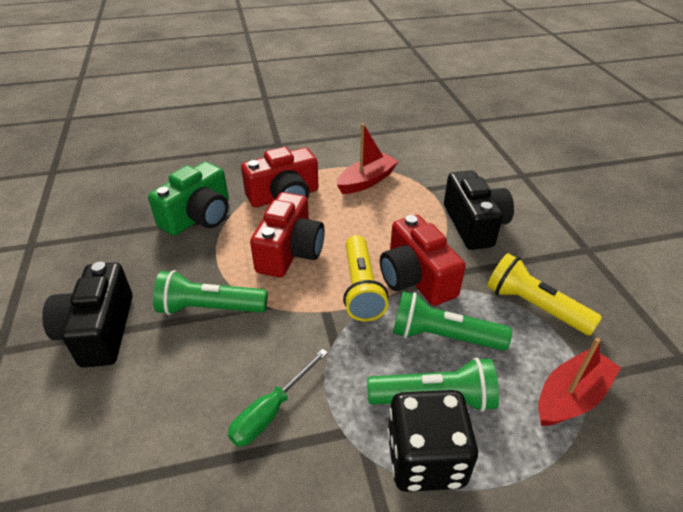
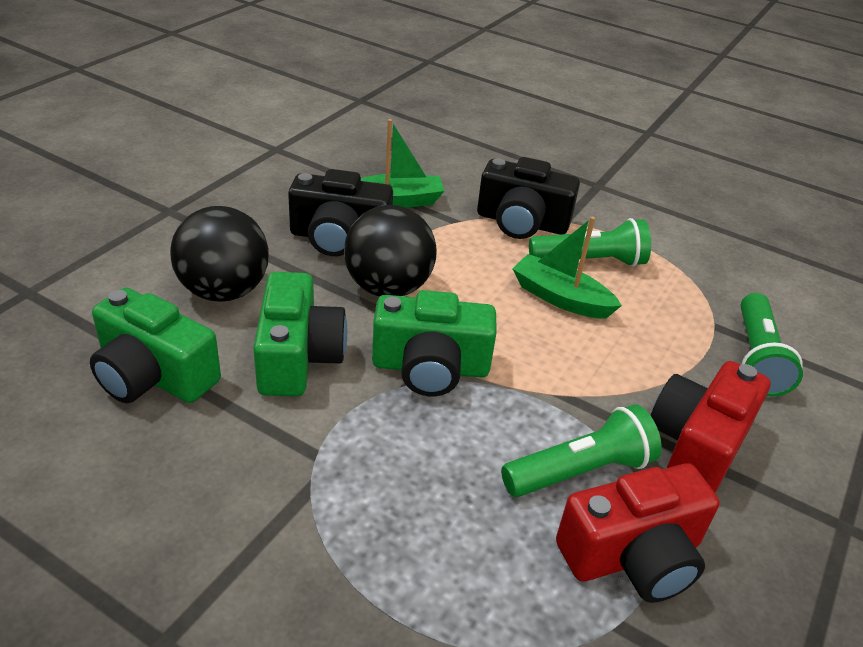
black ball: 0 -> 2
black dice: 1 -> 0
green boat: 0 -> 2
green camera: 1 -> 3
green screwdriver: 1 -> 0
red boat: 2 -> 0
red camera: 3 -> 2
yellow flashlight: 2 -> 0

